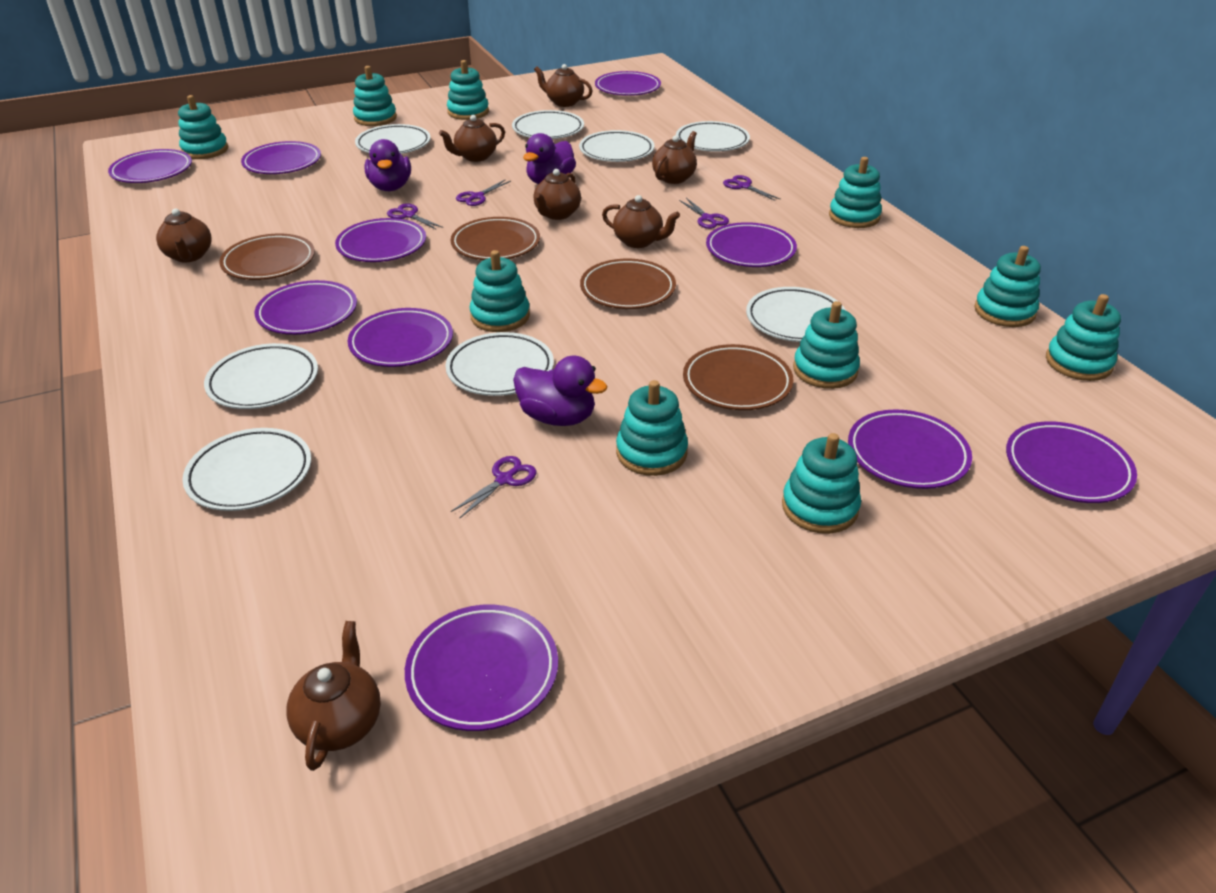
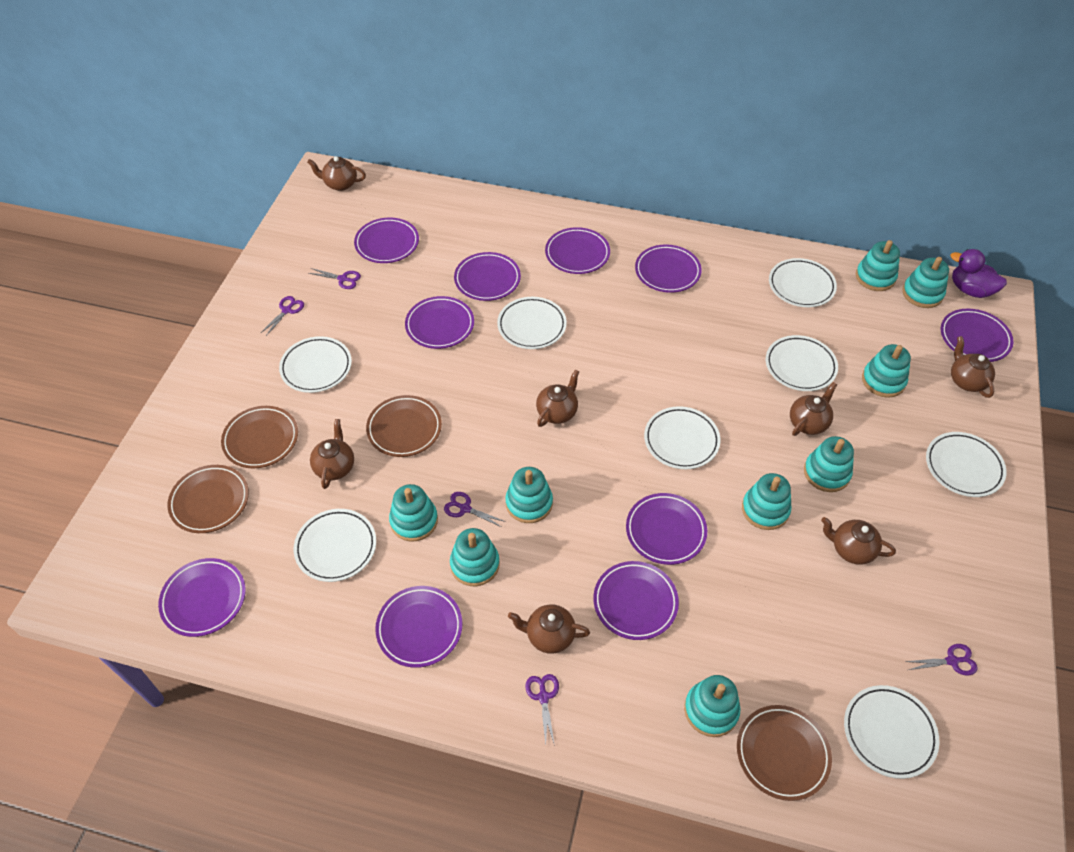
purple duck: 3 -> 1
turquoise stacking toy: 10 -> 9

